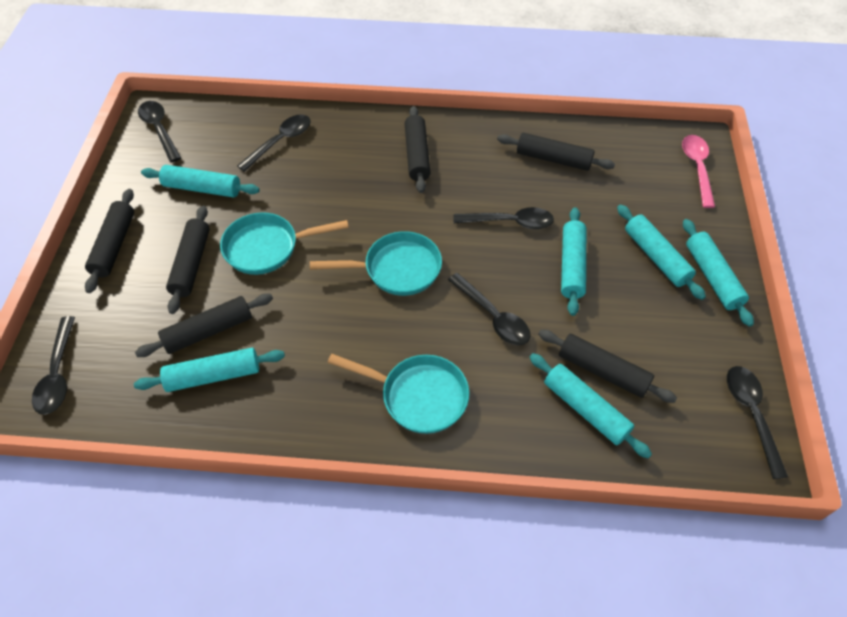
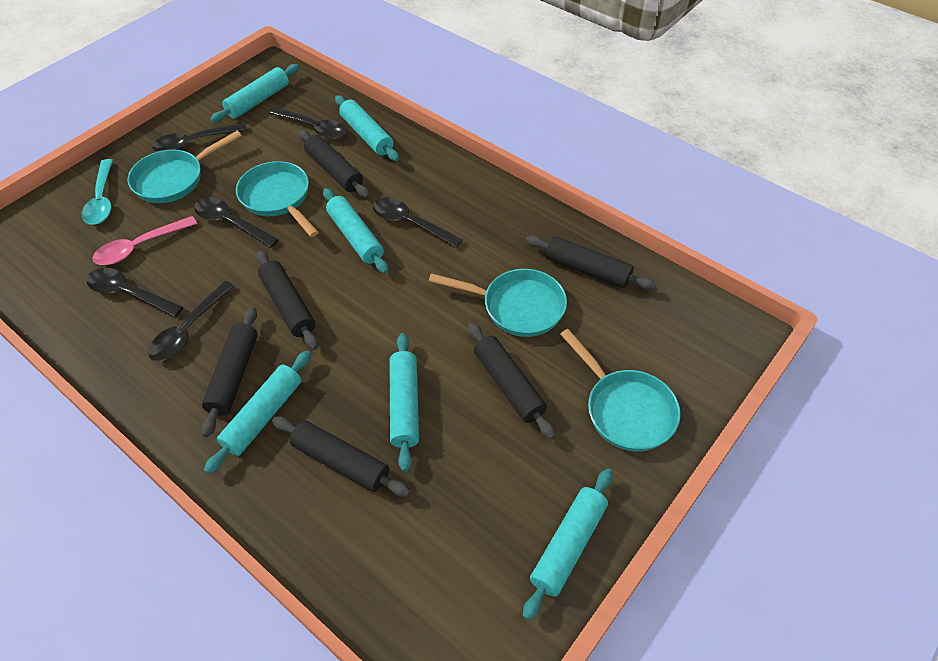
turquoise pan: 3 -> 4
turquoise spoon: 0 -> 1

